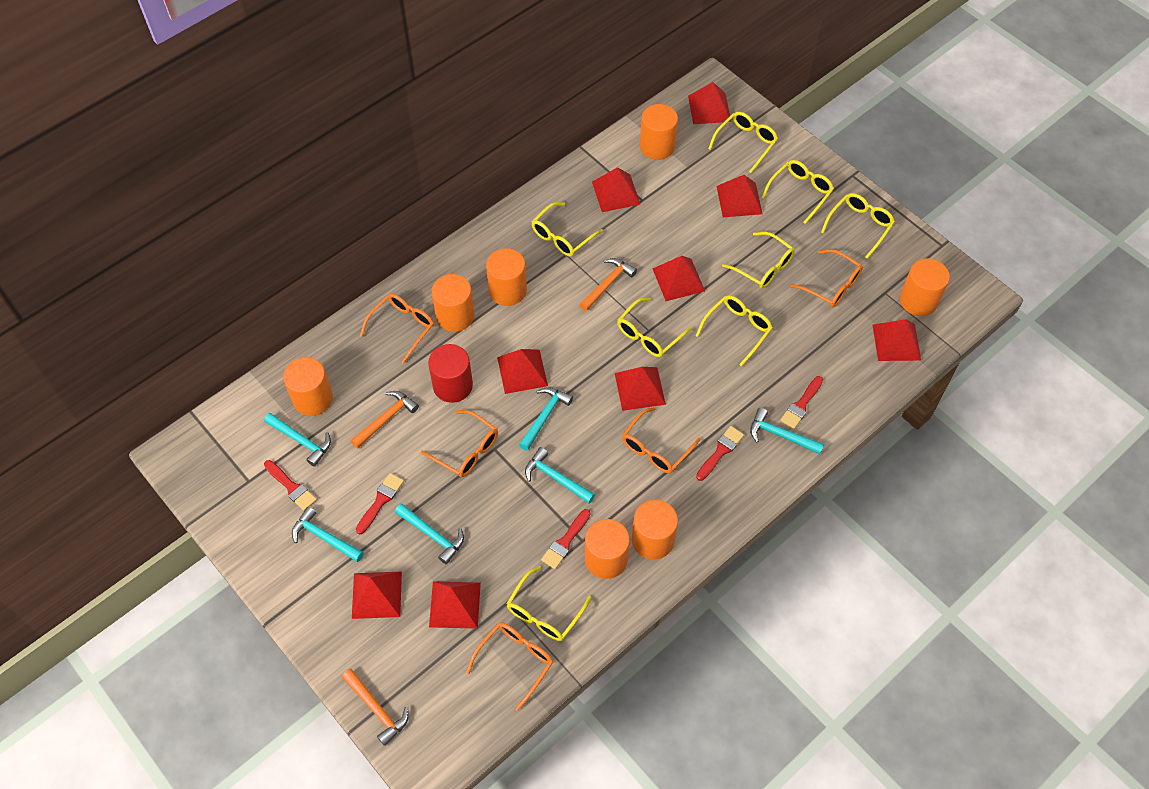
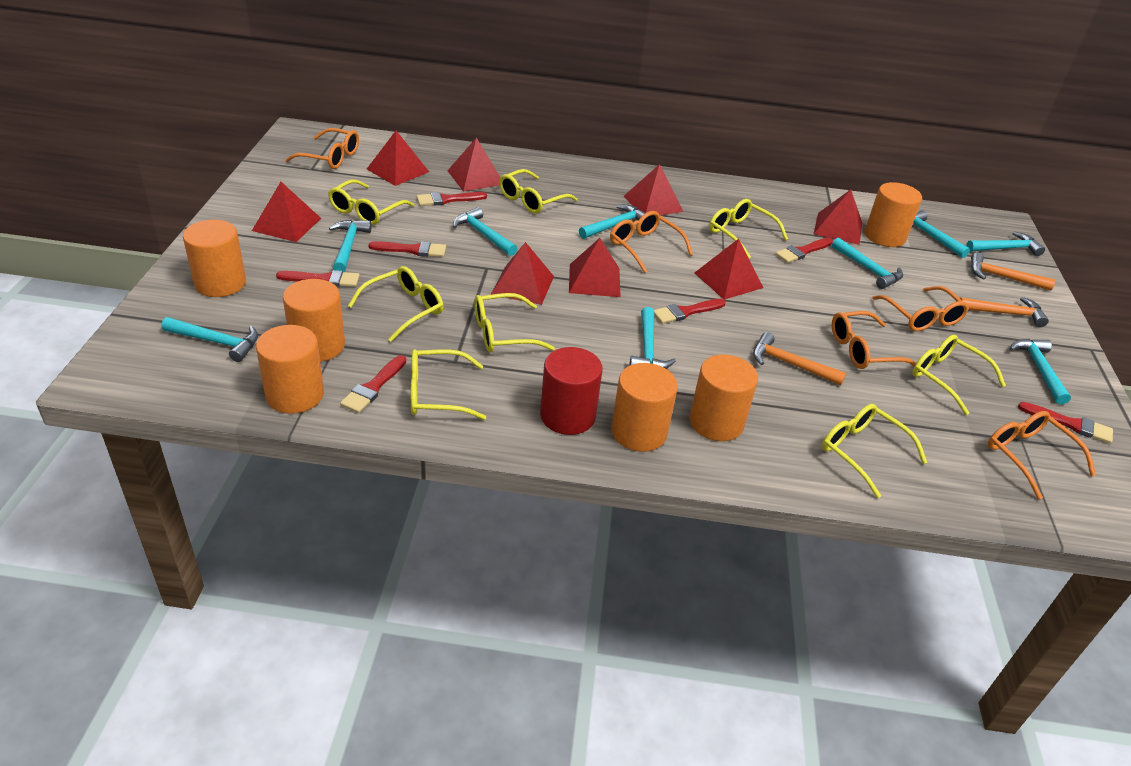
orange cylinder: 7 -> 6
red brush: 5 -> 7
red pyramid: 9 -> 8
turquoise hammer: 6 -> 9

